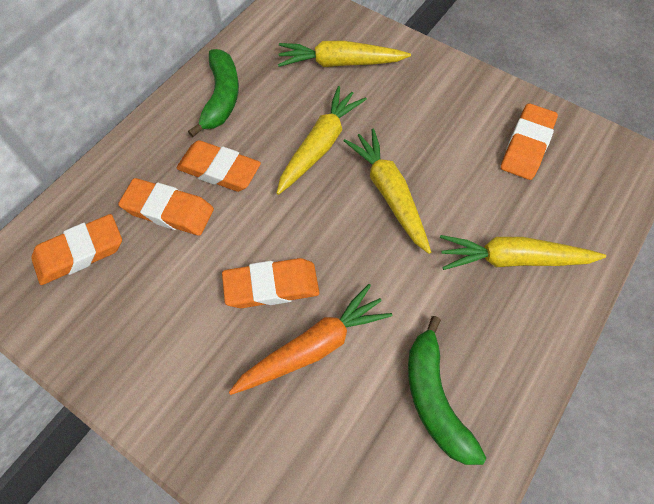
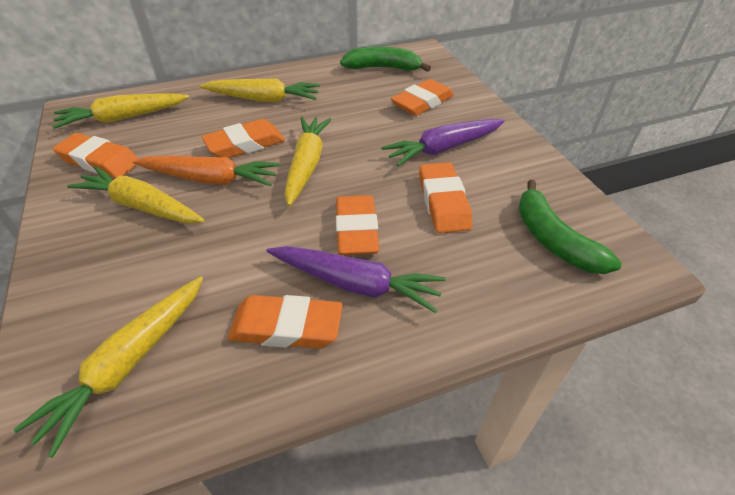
orange eraser: 5 -> 6
purple carrot: 0 -> 2
yellow carrot: 4 -> 5

